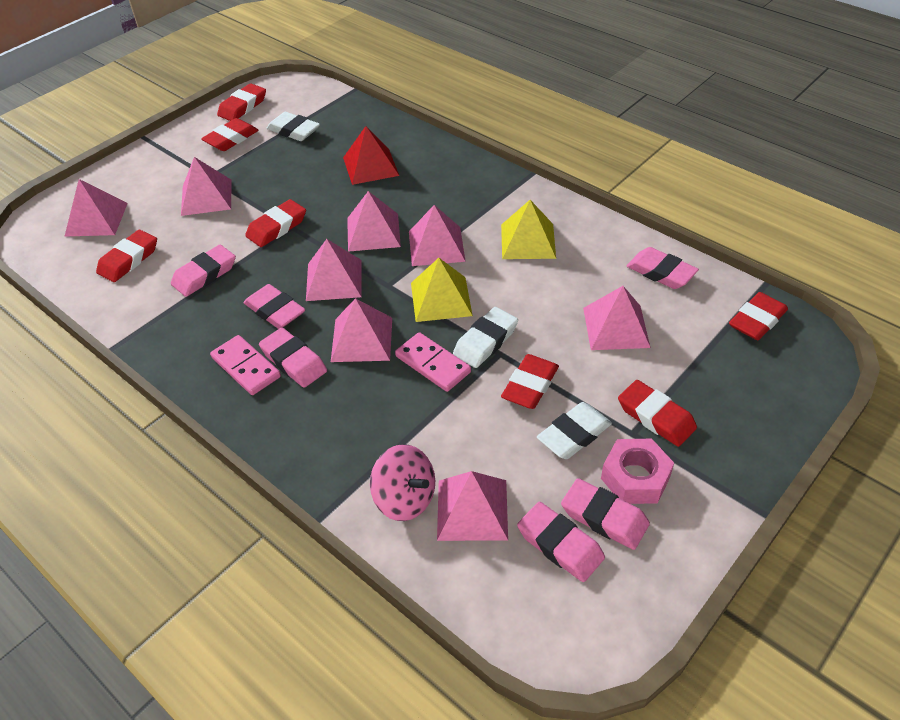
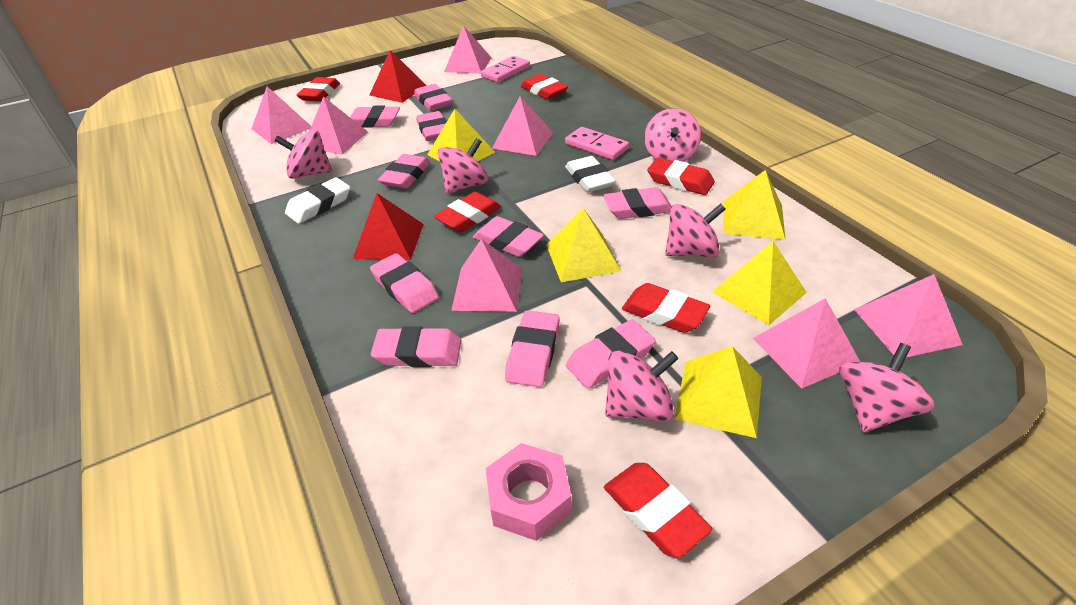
pink eraser: 6 -> 10
pink pyramid: 8 -> 7
pink spinning top: 1 -> 6
red eraser: 7 -> 6
red pyramid: 1 -> 2
white eraser: 3 -> 2
yellow pyramid: 2 -> 5

